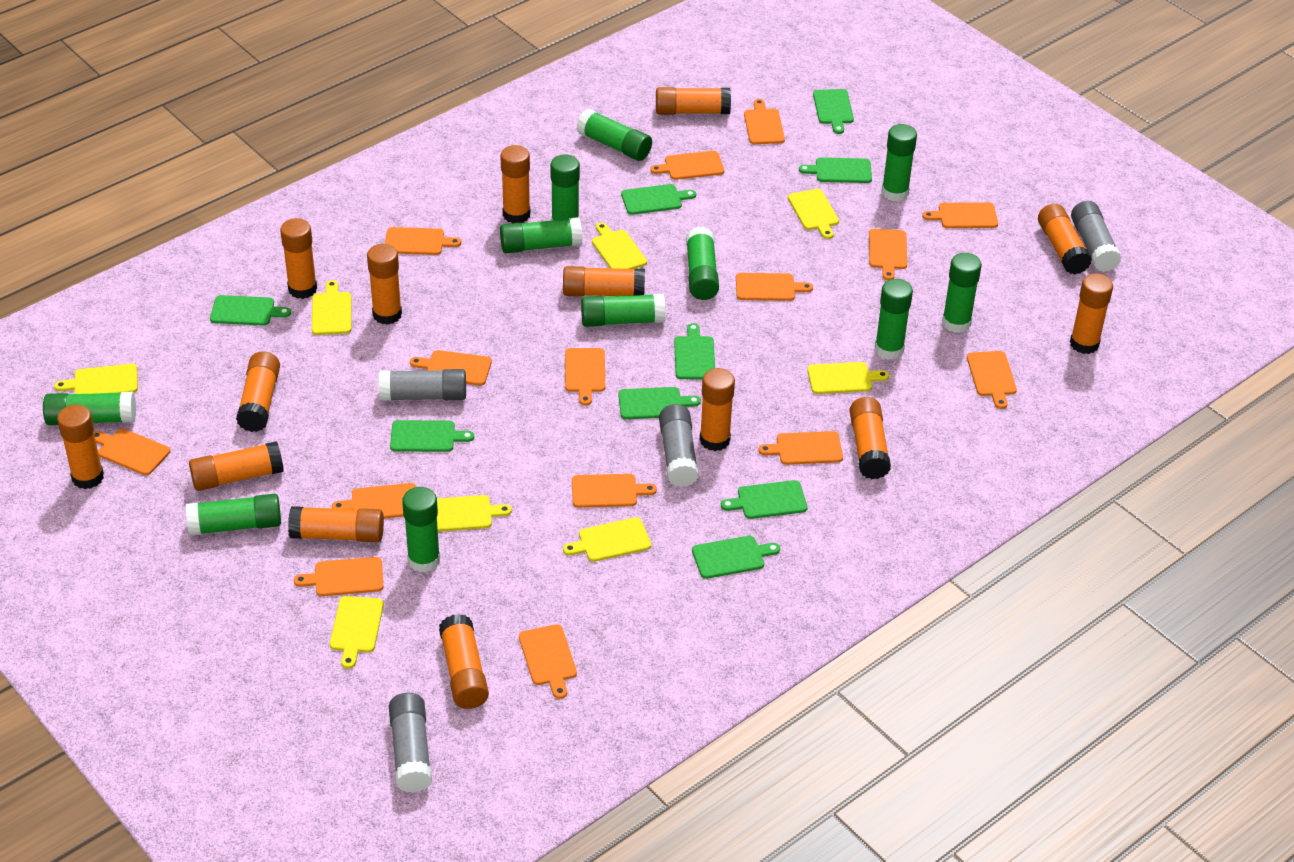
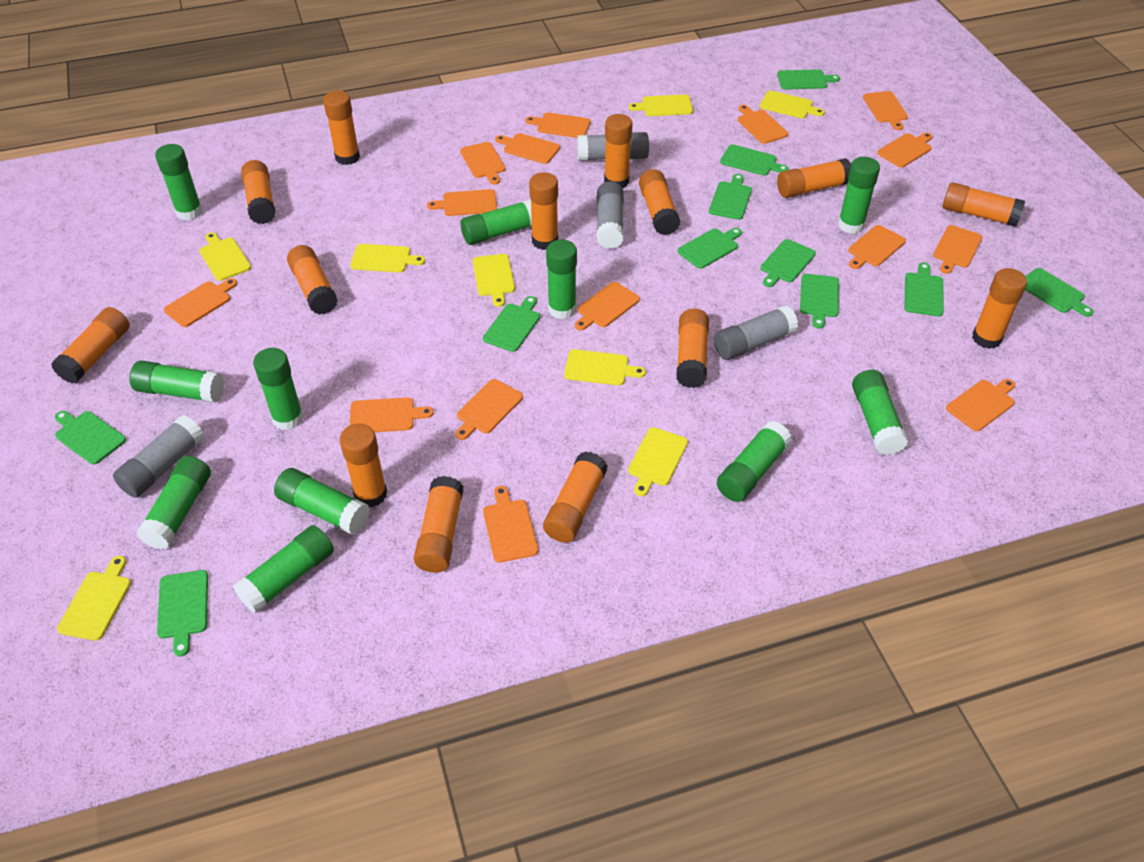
green cutting board: 9 -> 11

